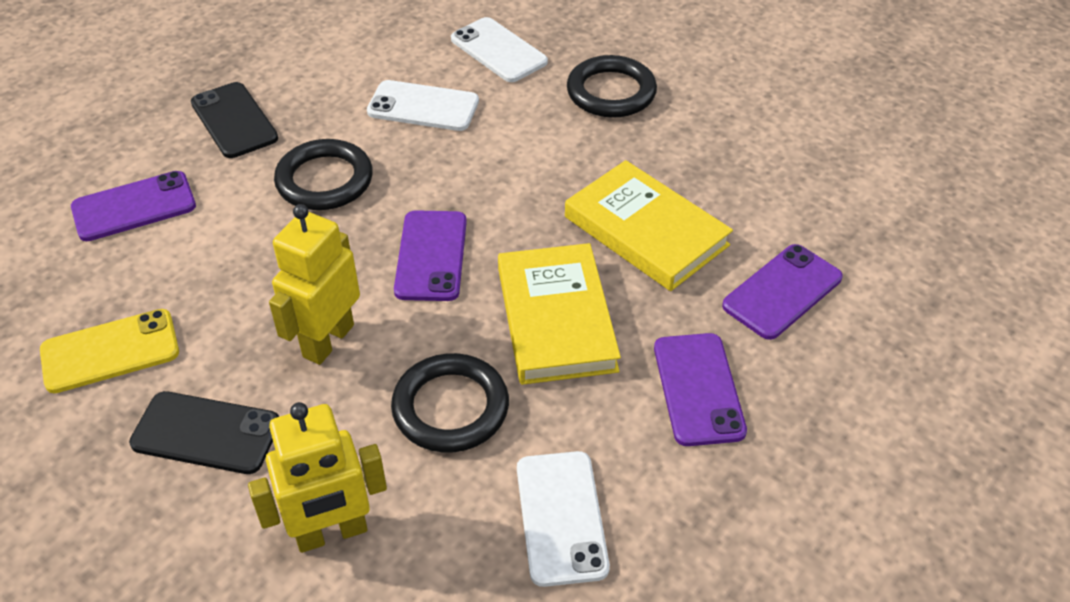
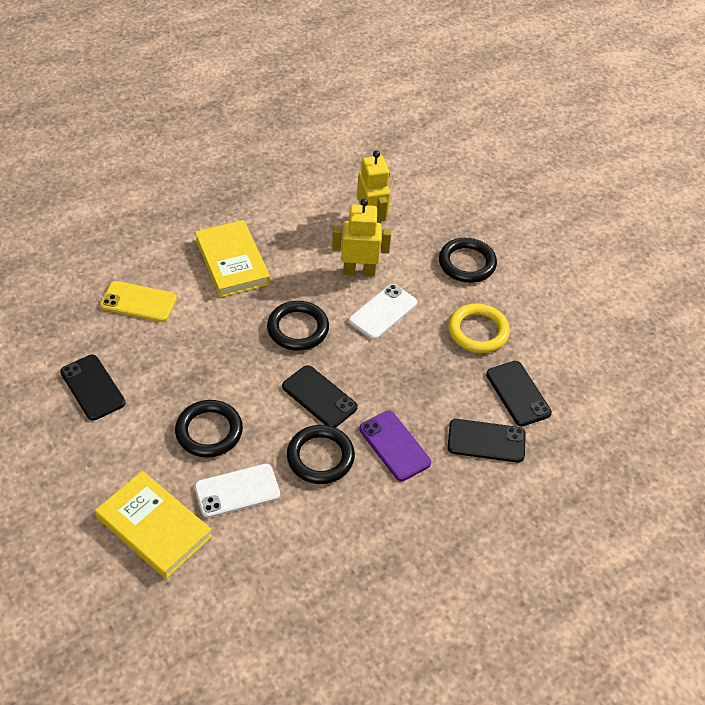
black phone: 2 -> 4
black ring: 3 -> 4
purple phone: 4 -> 1
white phone: 3 -> 2
yellow ring: 0 -> 1

